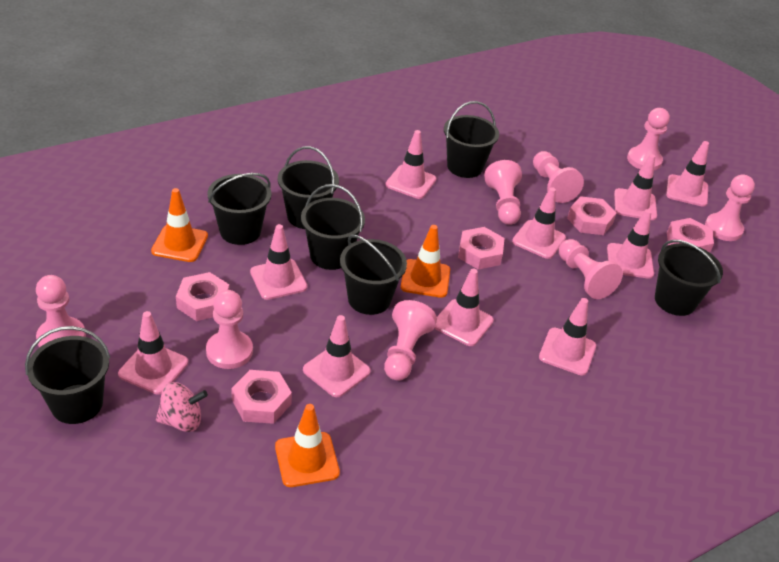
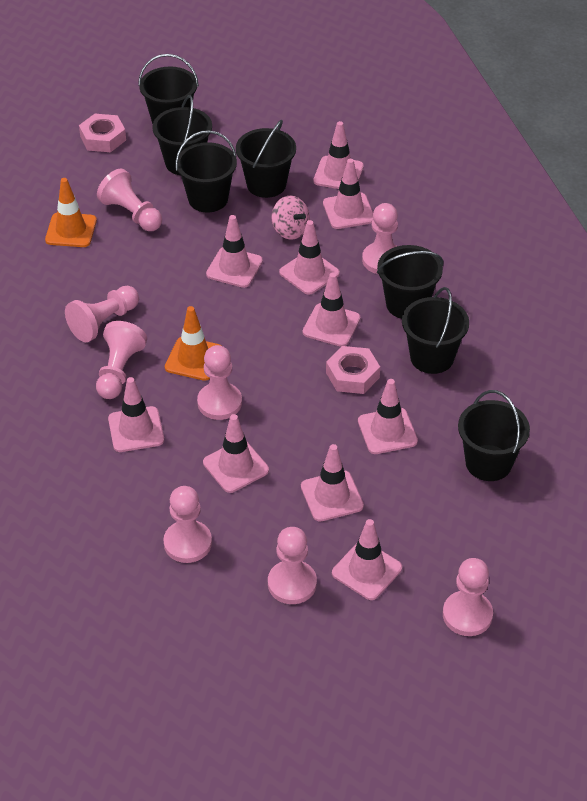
orange traffic cone: 3 -> 2
pink nut: 5 -> 2

